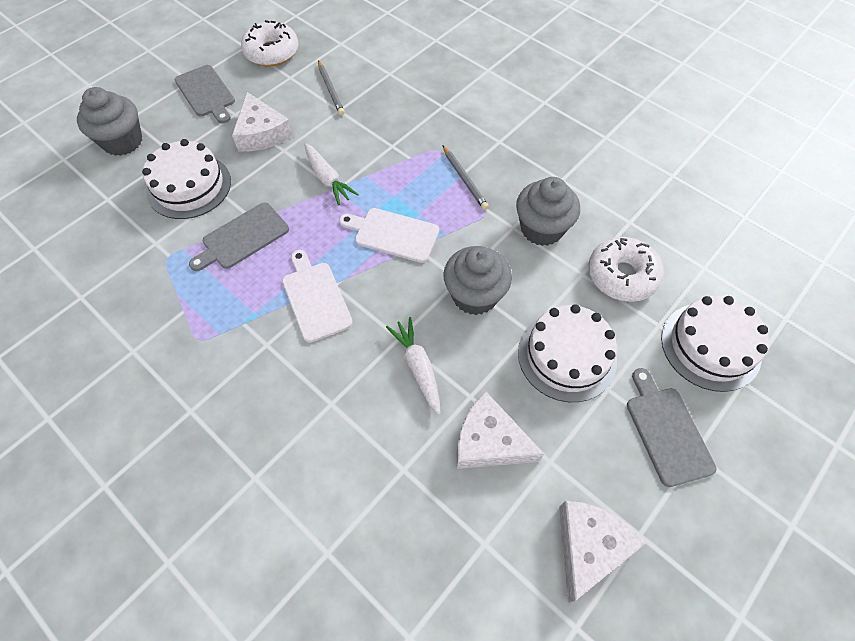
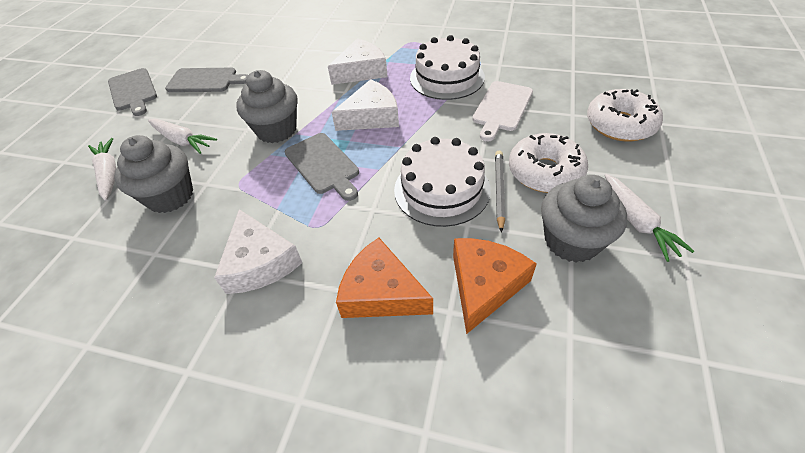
grey pencil: 2 -> 1
orange cheese: 0 -> 2
white cake: 3 -> 2
white carrot: 2 -> 3
white cutting board: 2 -> 1

